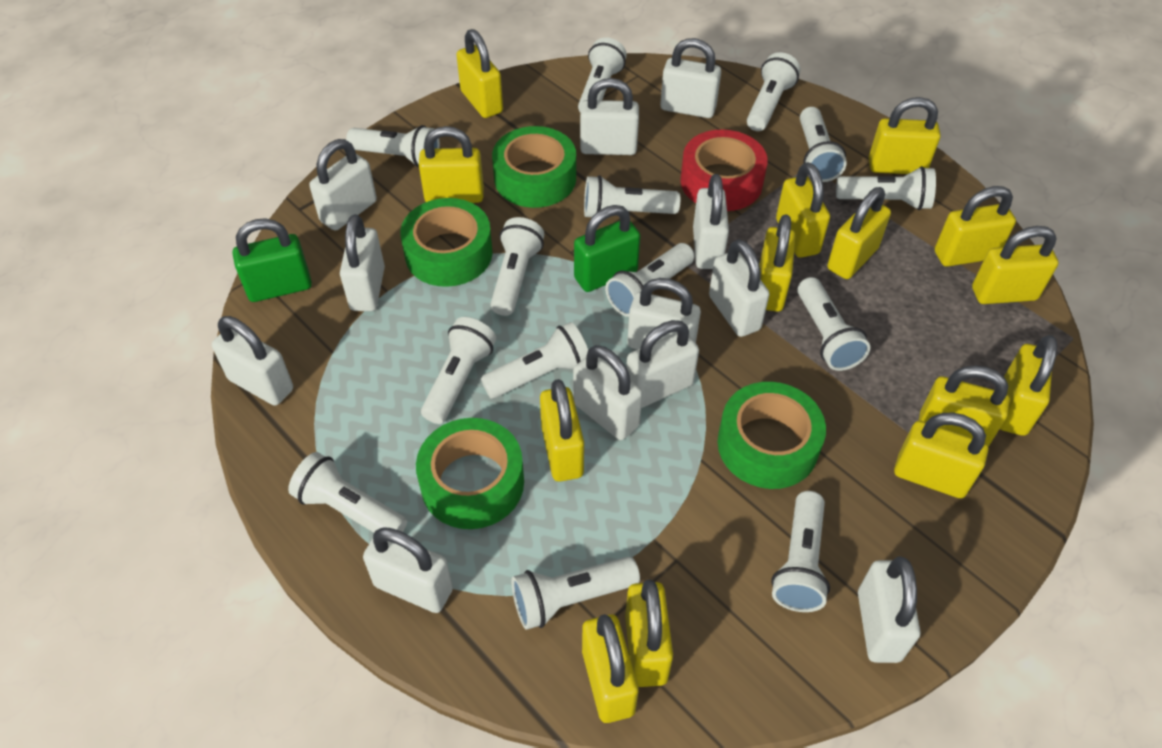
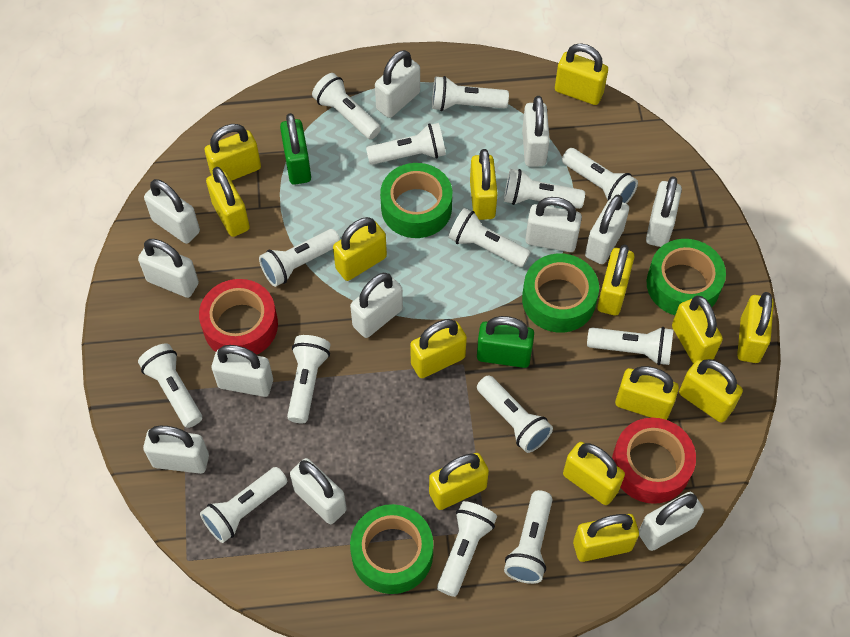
red tape: 1 -> 2

